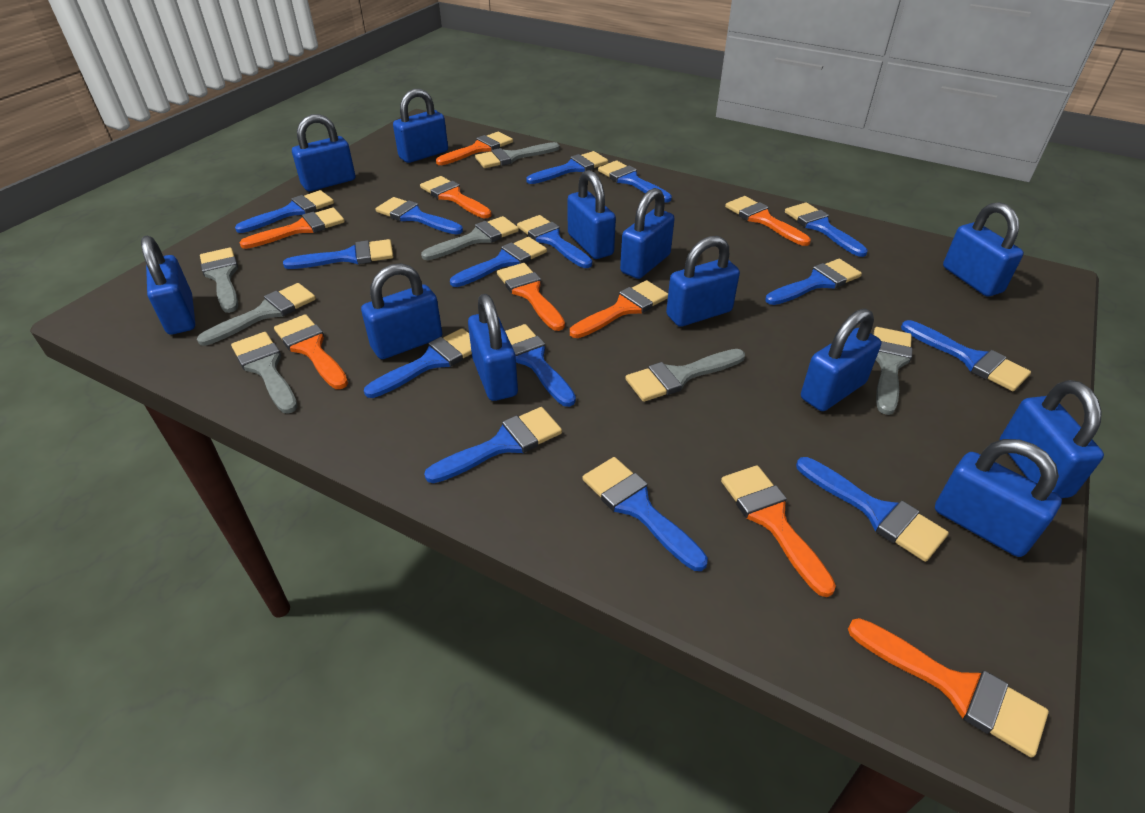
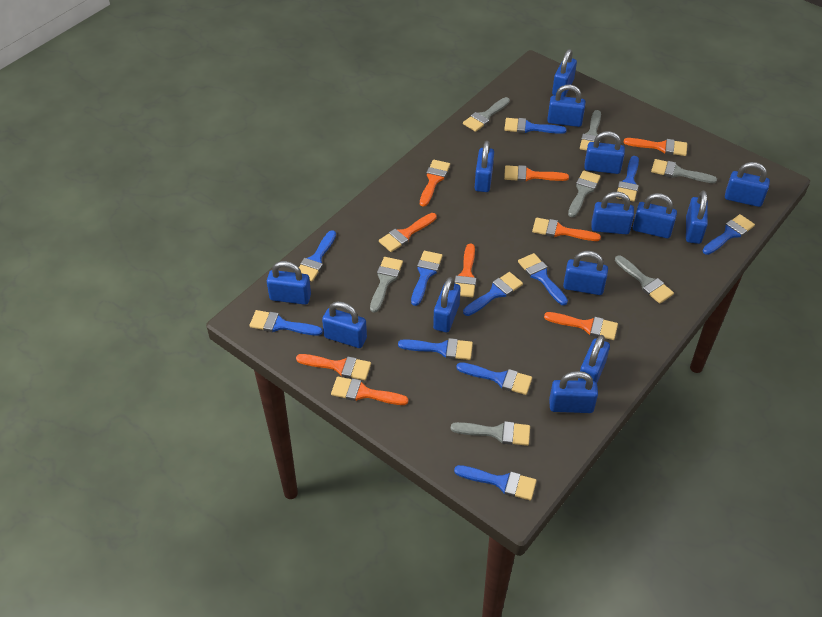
blue brush: 15 -> 11
blue padlock: 12 -> 14

